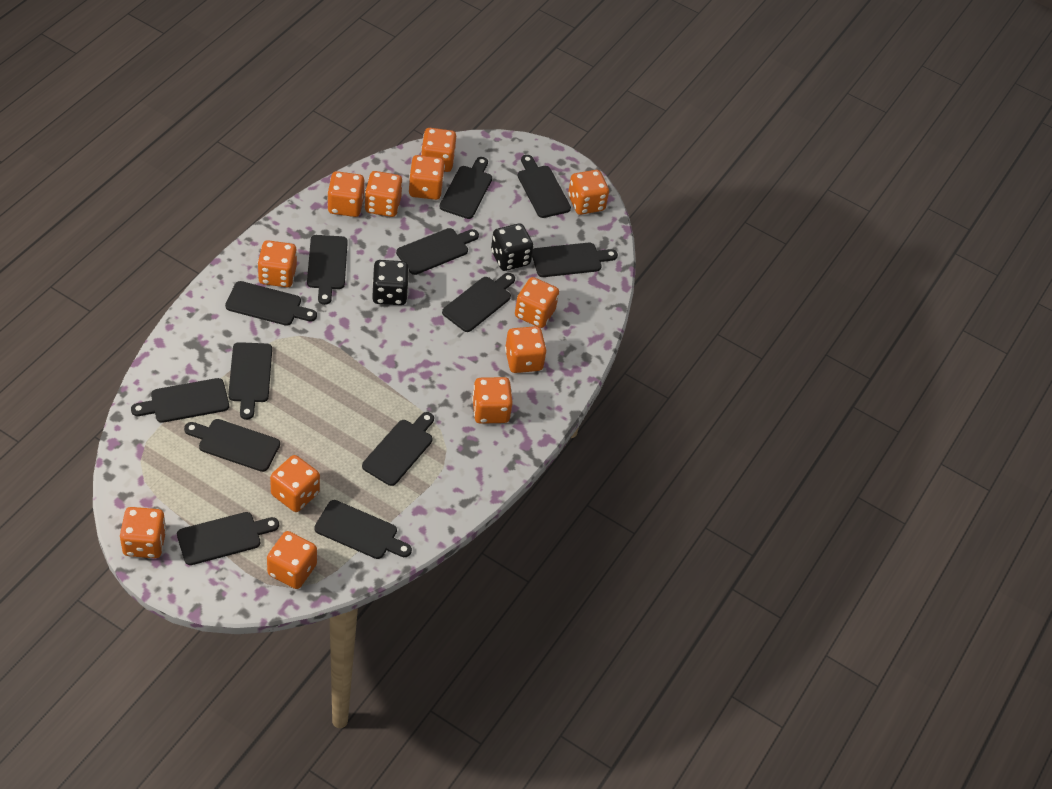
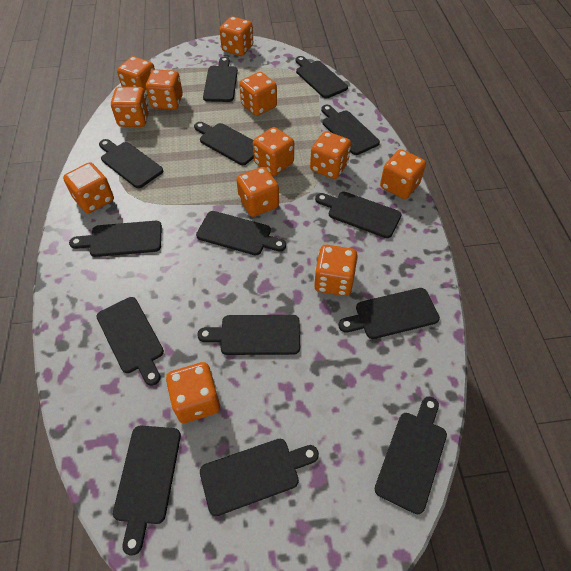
black cutting board: 13 -> 14
black dice: 2 -> 0

